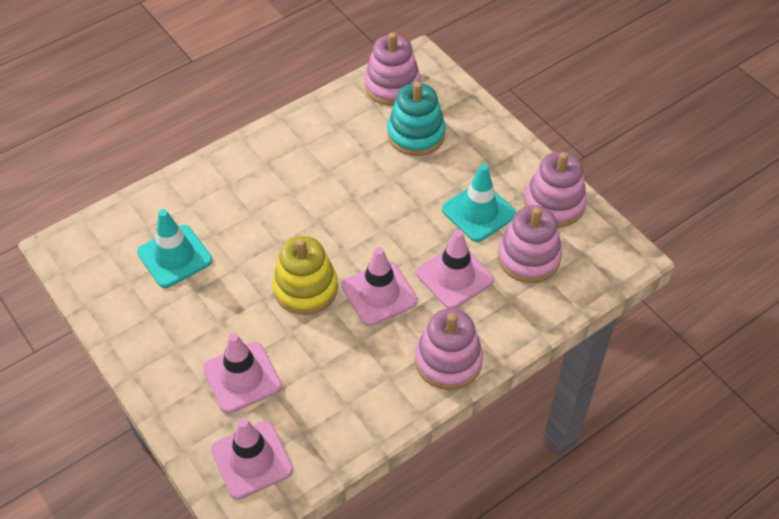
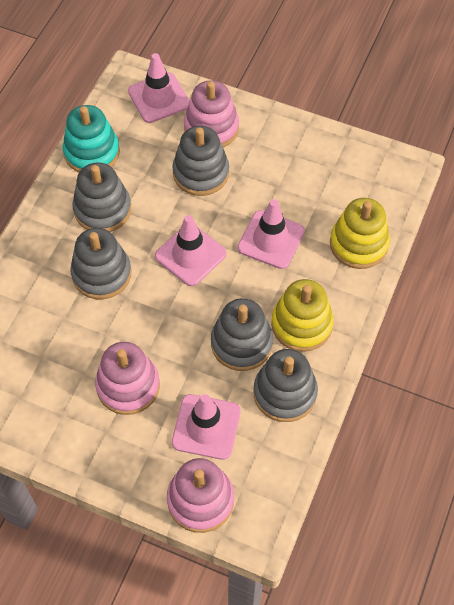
grey stacking toy: 0 -> 5
pink stacking toy: 4 -> 3
turquoise traffic cone: 2 -> 0
yellow stacking toy: 1 -> 2

